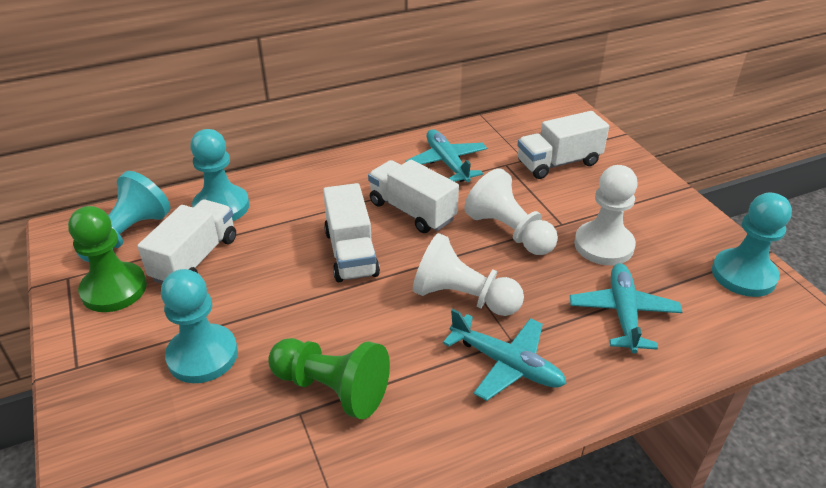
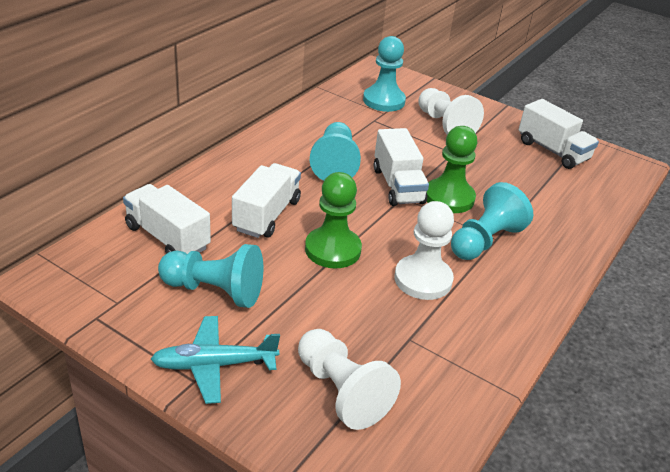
turquoise plane: 3 -> 1

